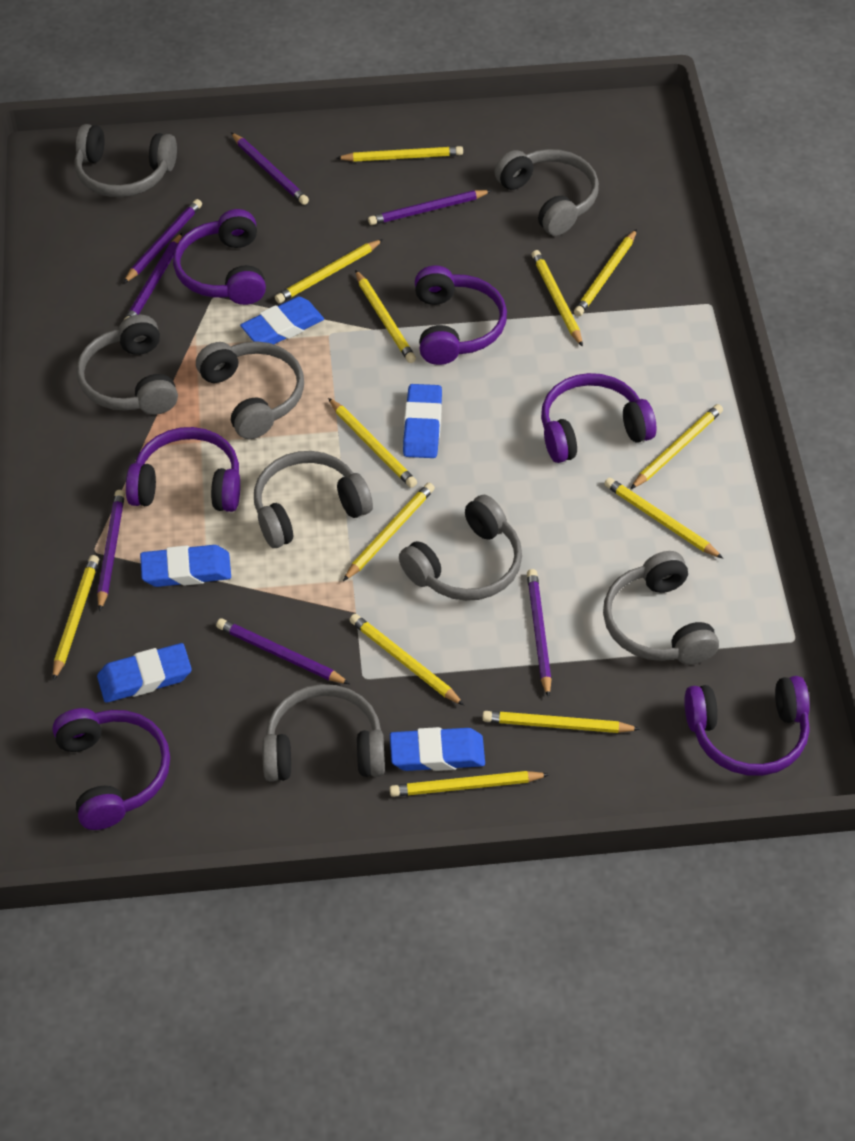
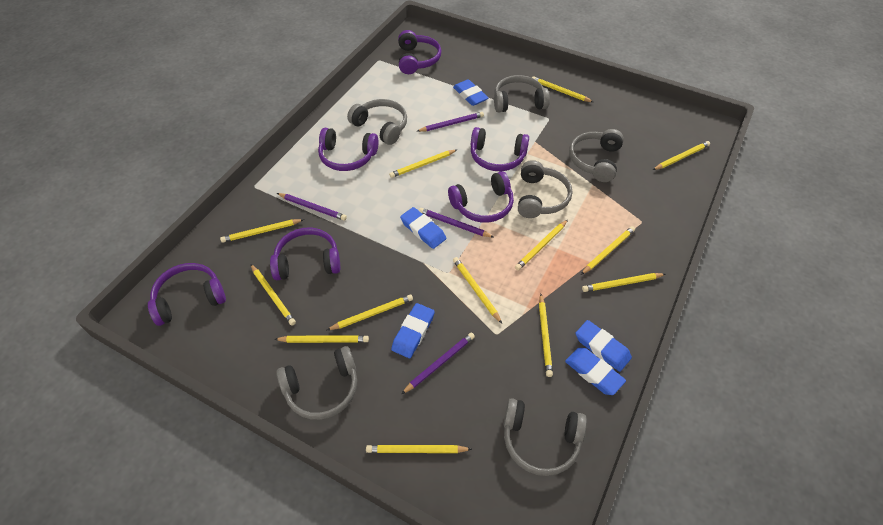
grey headphones: 8 -> 6
purple pencil: 7 -> 4

